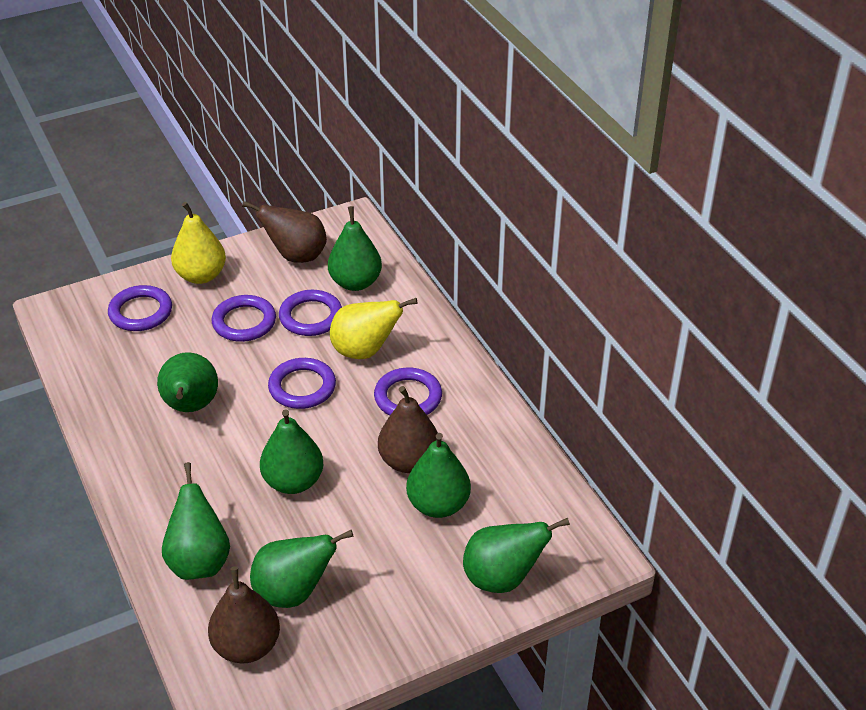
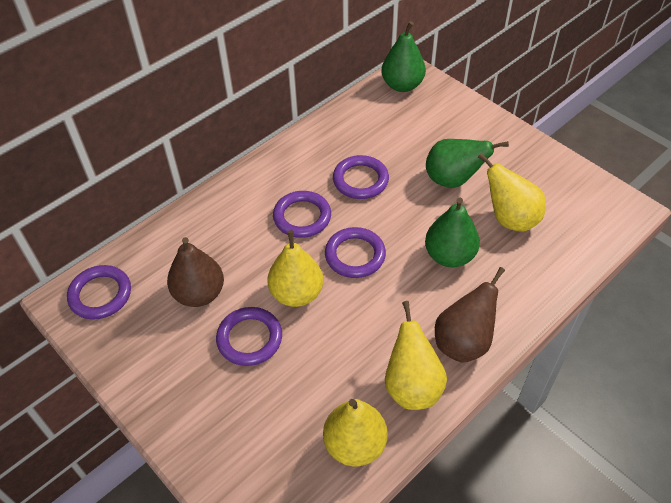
brown pear: 3 -> 2
green pear: 7 -> 3
yellow pear: 2 -> 4

